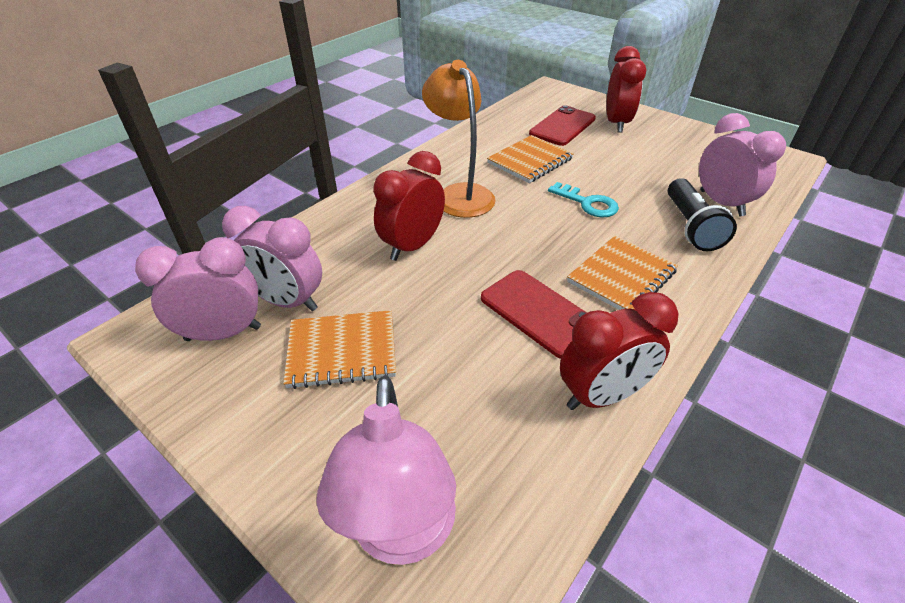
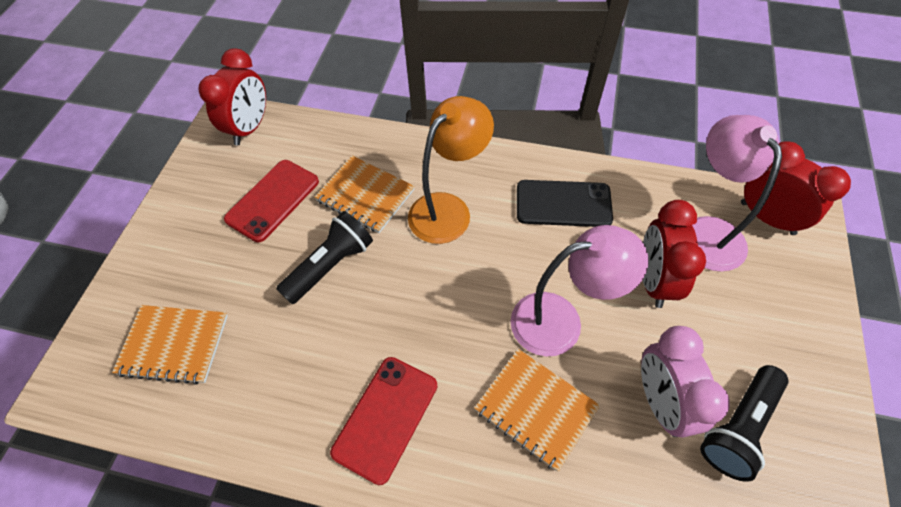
black flashlight: 1 -> 2
black phone: 0 -> 1
pink clock: 3 -> 1
pink lamp: 1 -> 2
turquoise key: 1 -> 0

